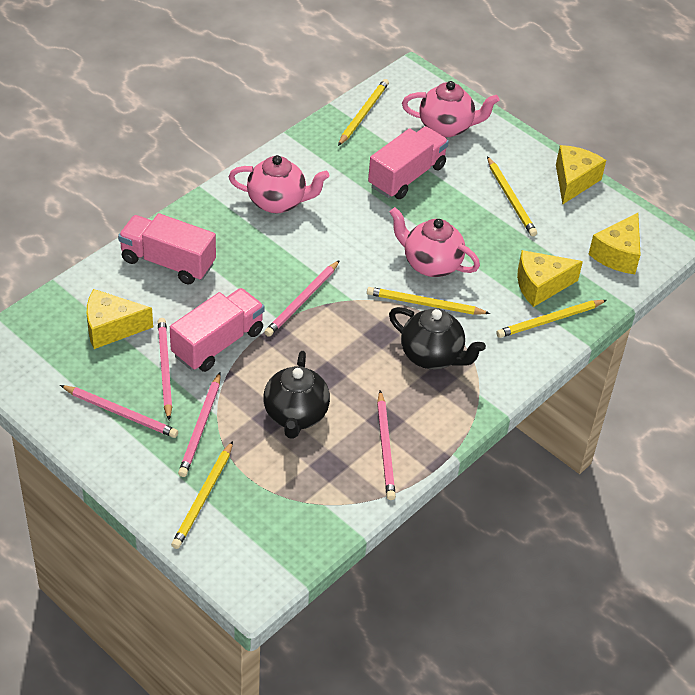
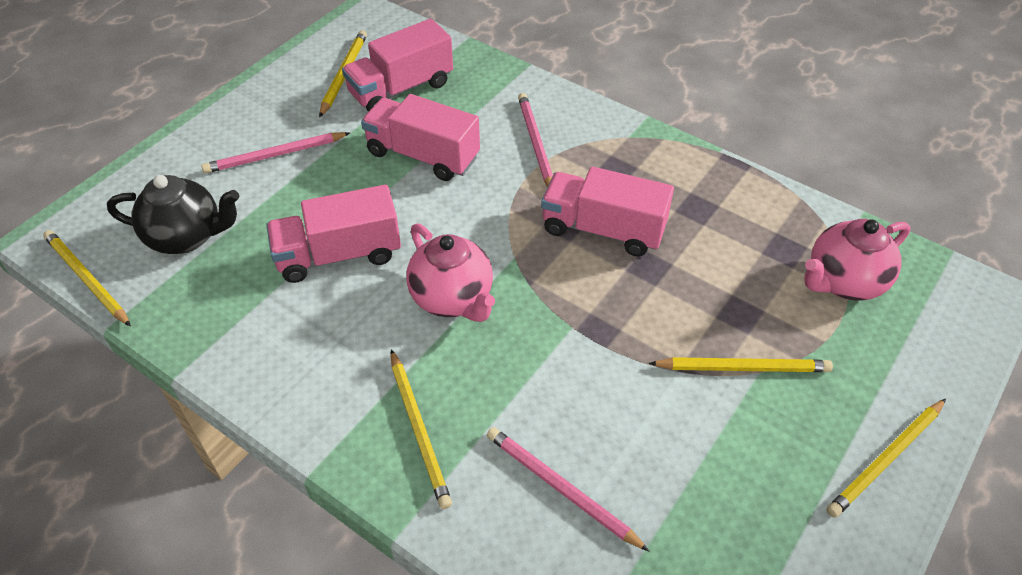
black teapot: 2 -> 1
pink pencil: 5 -> 3
pink teapot: 3 -> 2
pink truck: 3 -> 4
yellow cheese: 4 -> 0

